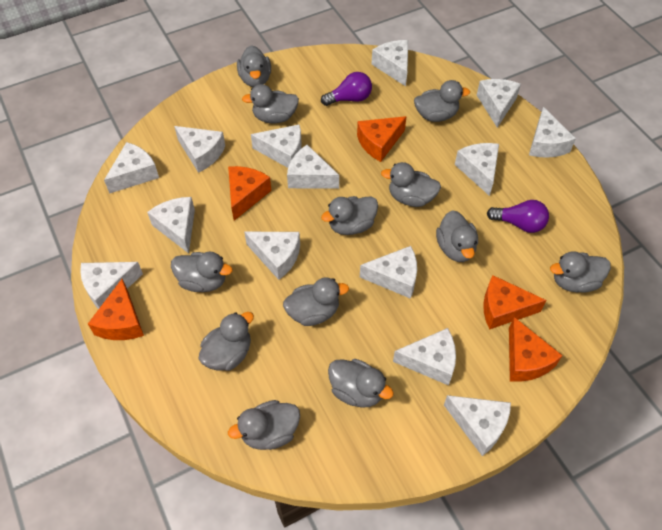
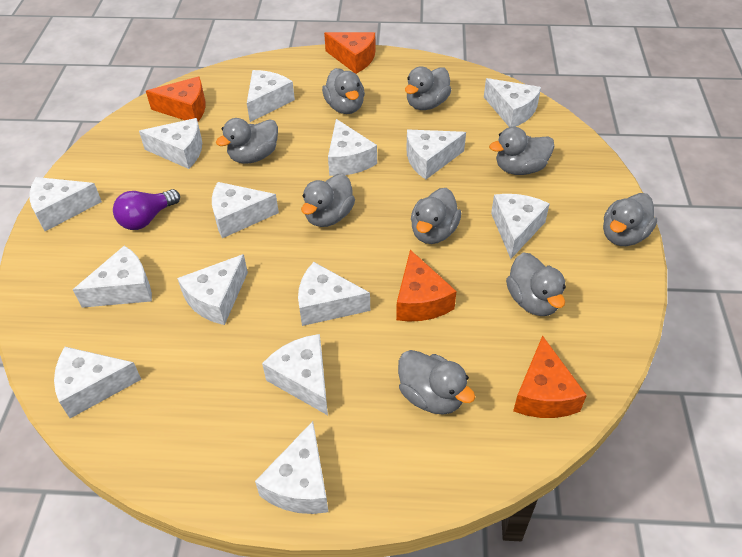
grey duck: 12 -> 9
orange cheese: 5 -> 4
purple light bulb: 2 -> 1

